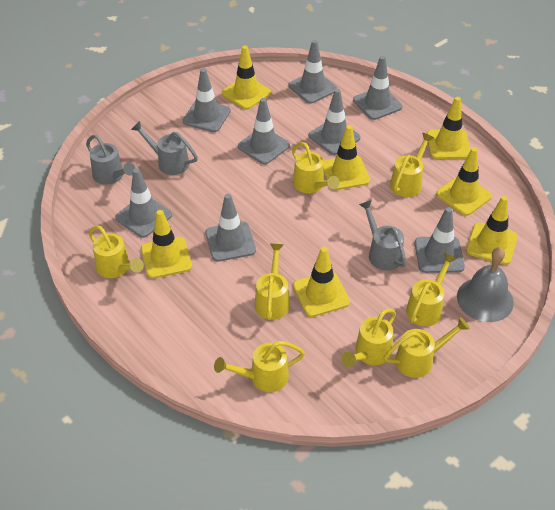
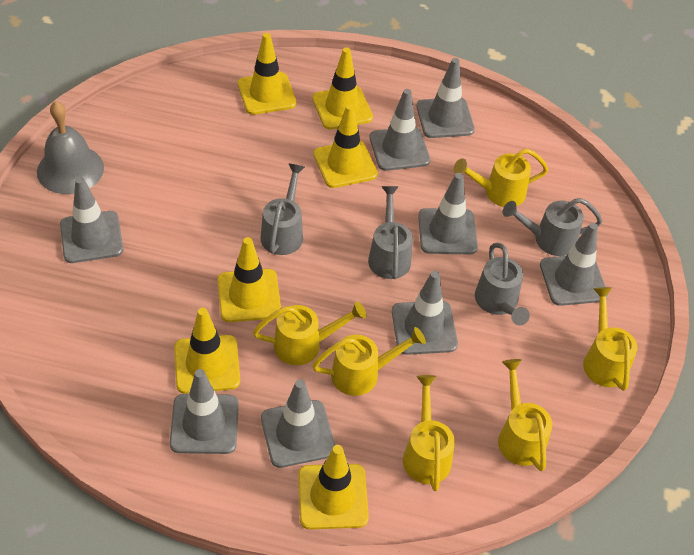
grey watering can: 3 -> 4
yellow traffic cone: 7 -> 6
yellow watering can: 8 -> 6

